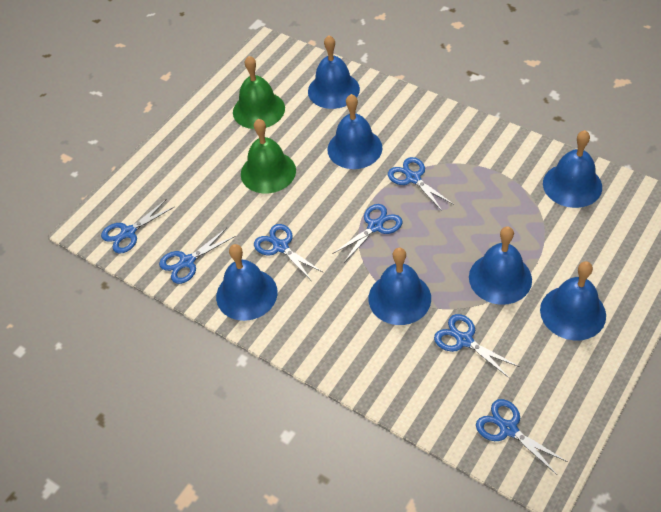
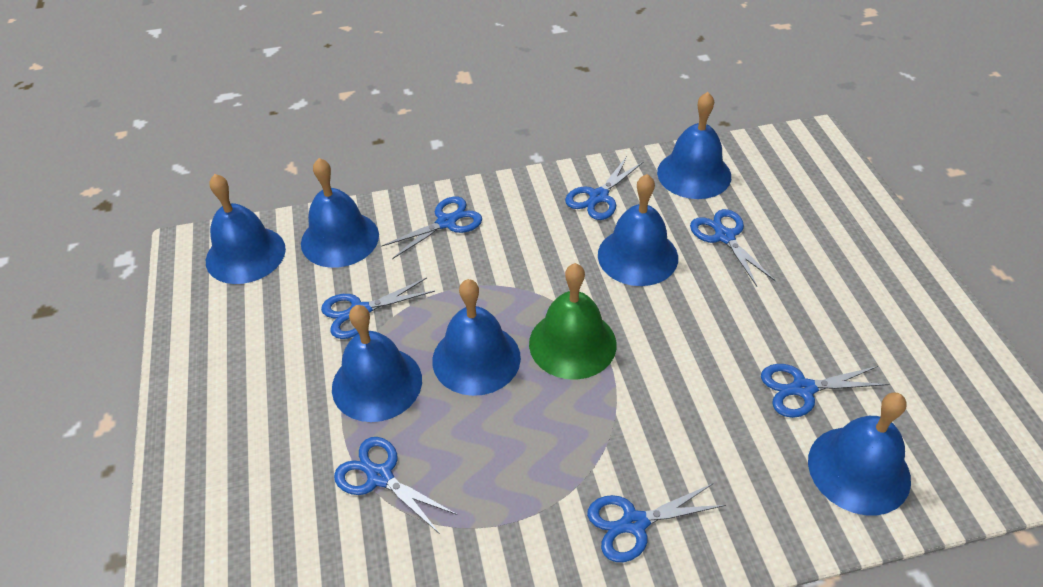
green bell: 2 -> 1

